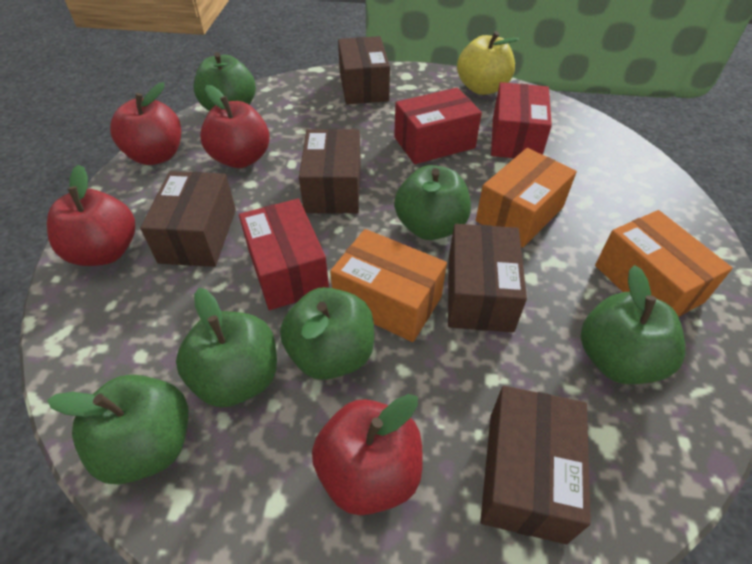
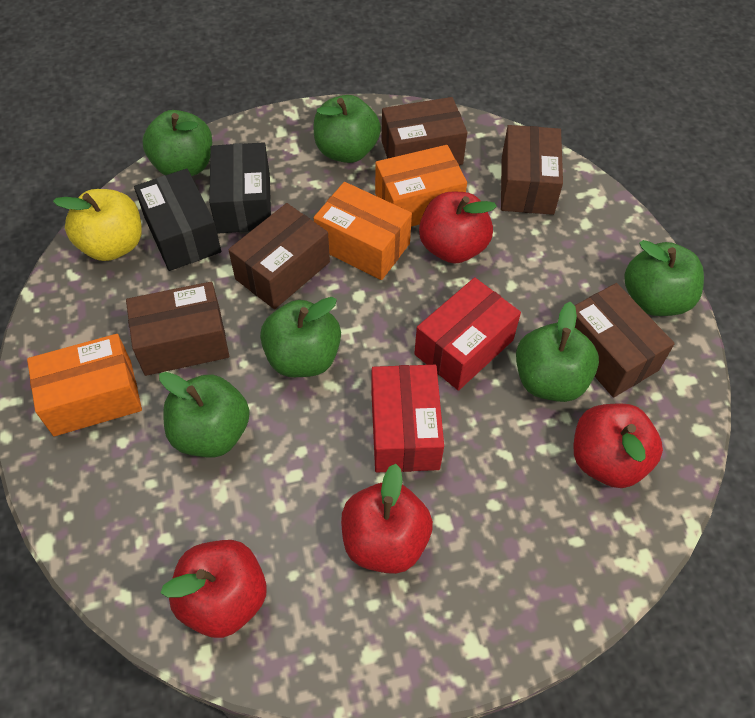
black box: 0 -> 2
red box: 3 -> 2

